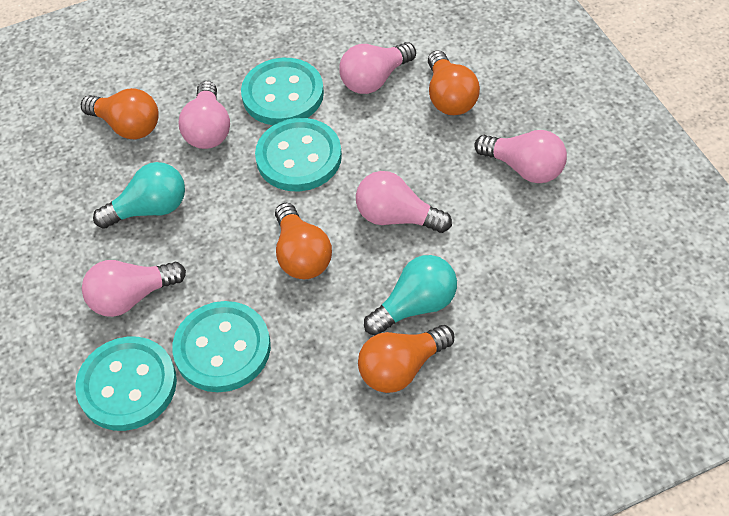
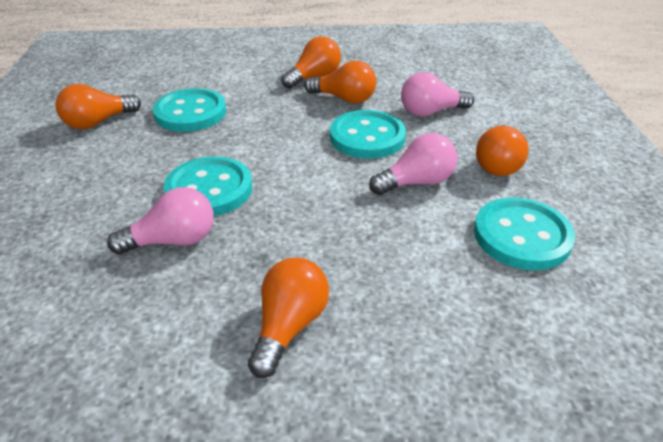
orange light bulb: 4 -> 5
pink light bulb: 5 -> 3
turquoise light bulb: 2 -> 0

